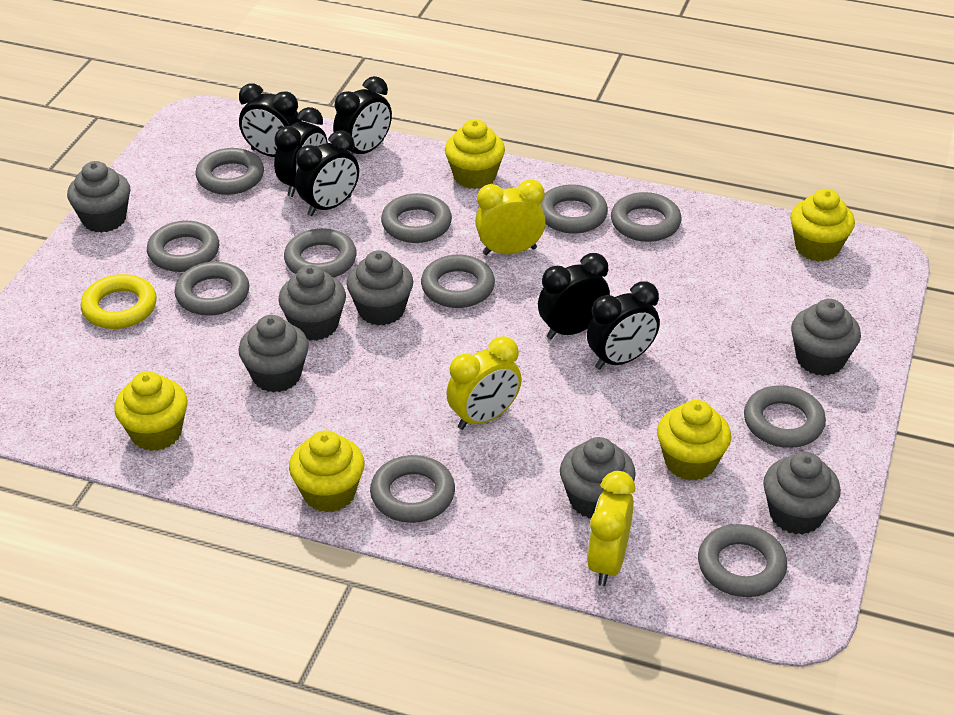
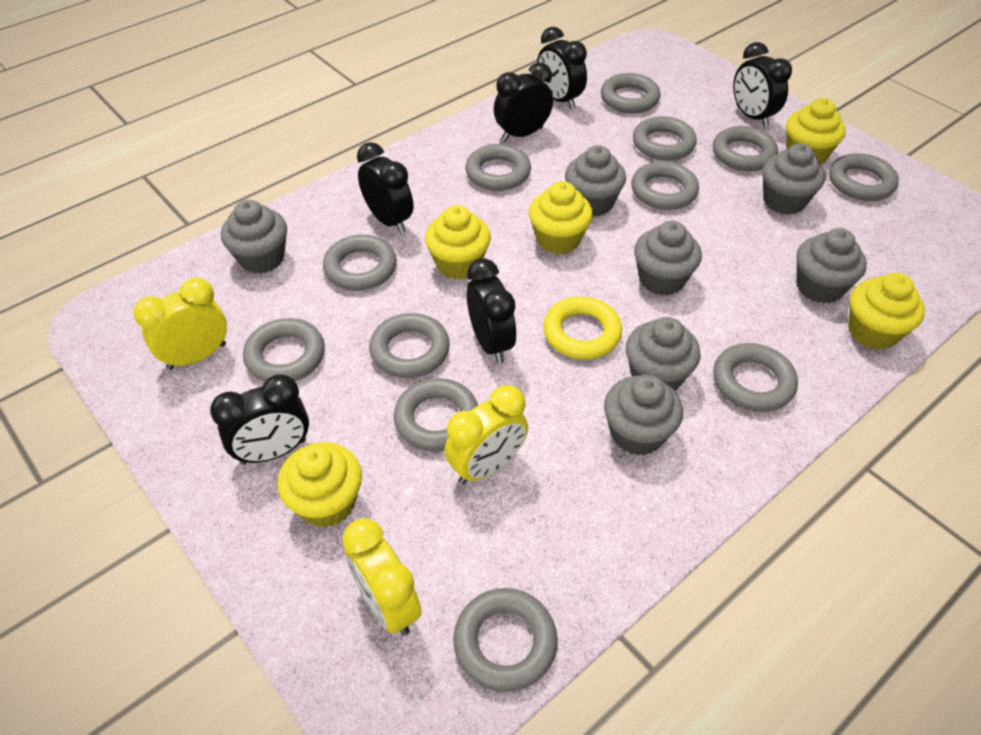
grey ring: 11 -> 12

